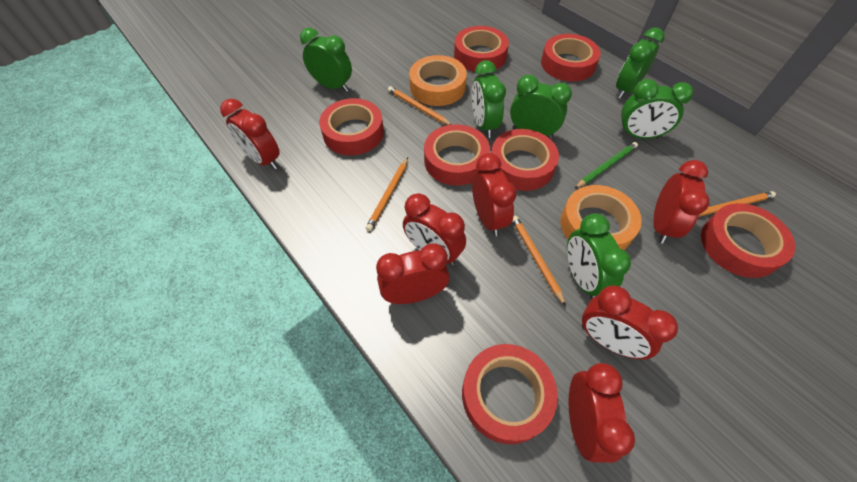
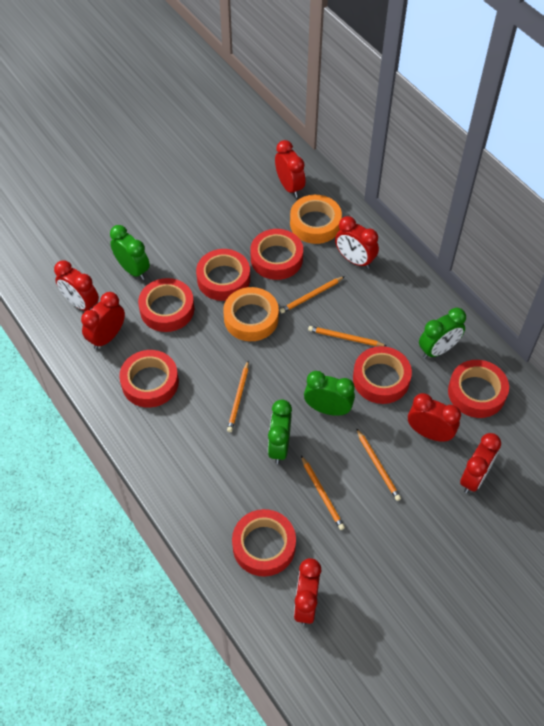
green clock: 6 -> 4
green pencil: 1 -> 0
orange pencil: 4 -> 5

